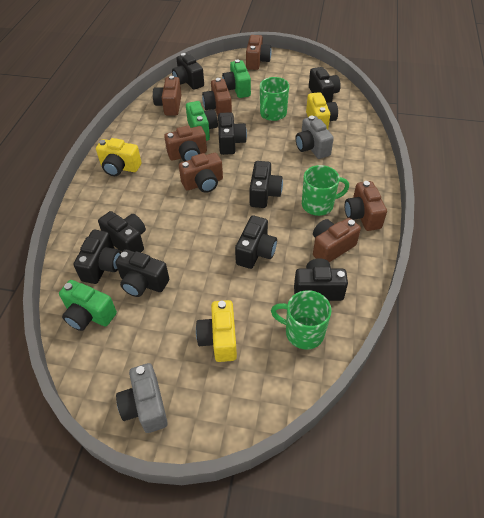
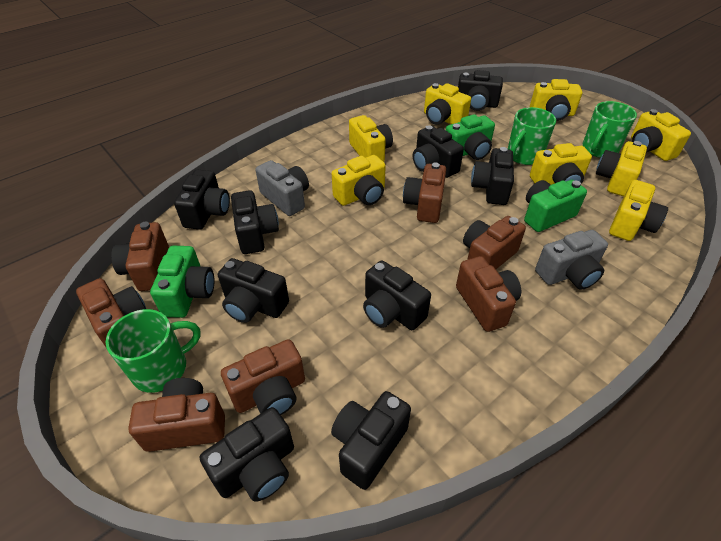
yellow camera: 3 -> 8

